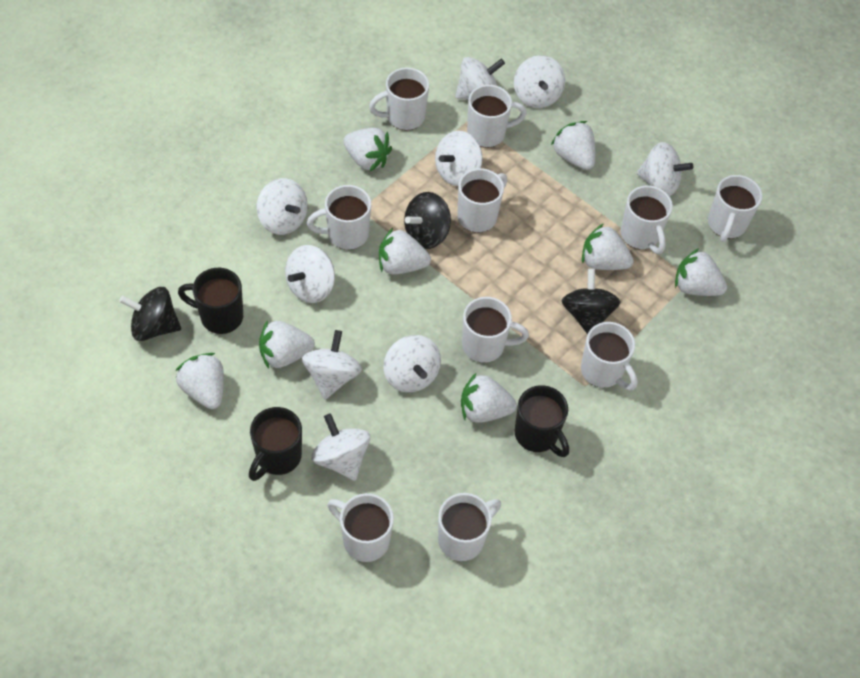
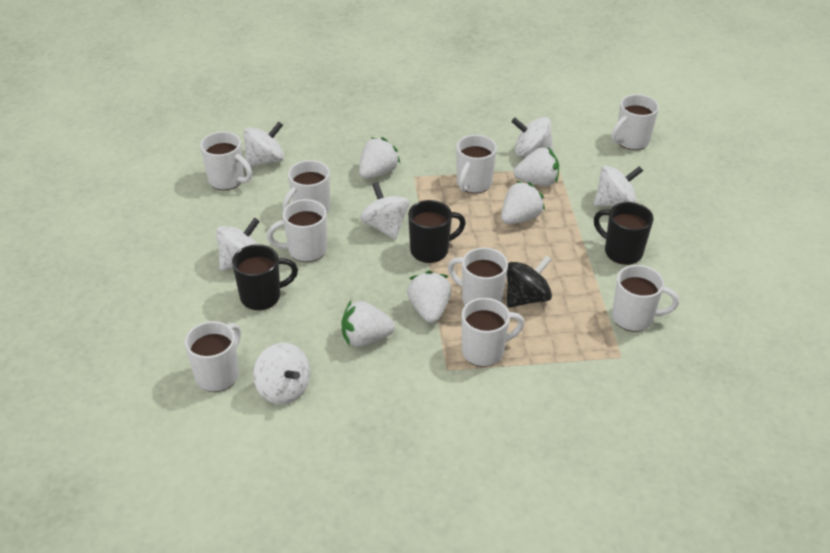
black spinning top: 3 -> 1
white mug: 10 -> 9
white spinning top: 9 -> 6
white strawberry: 8 -> 5

